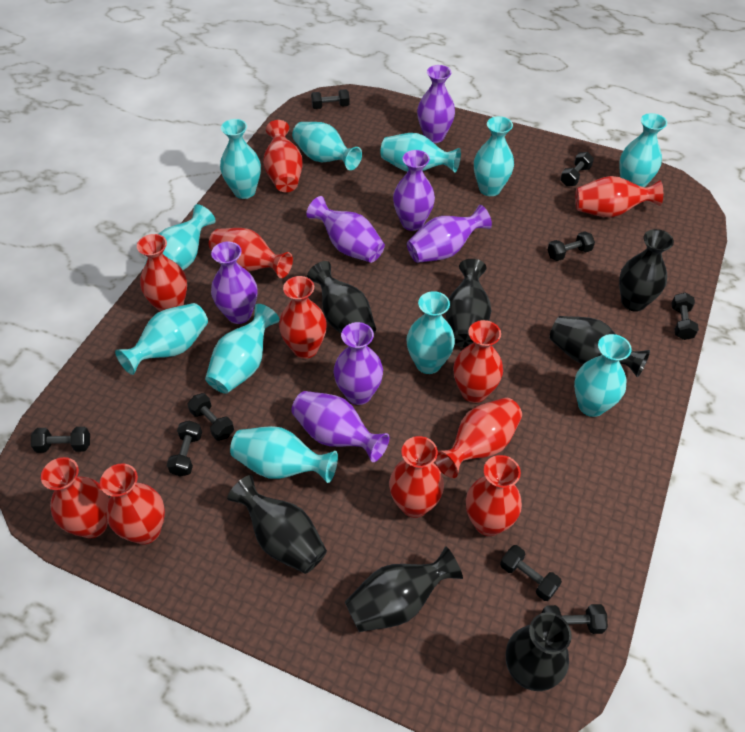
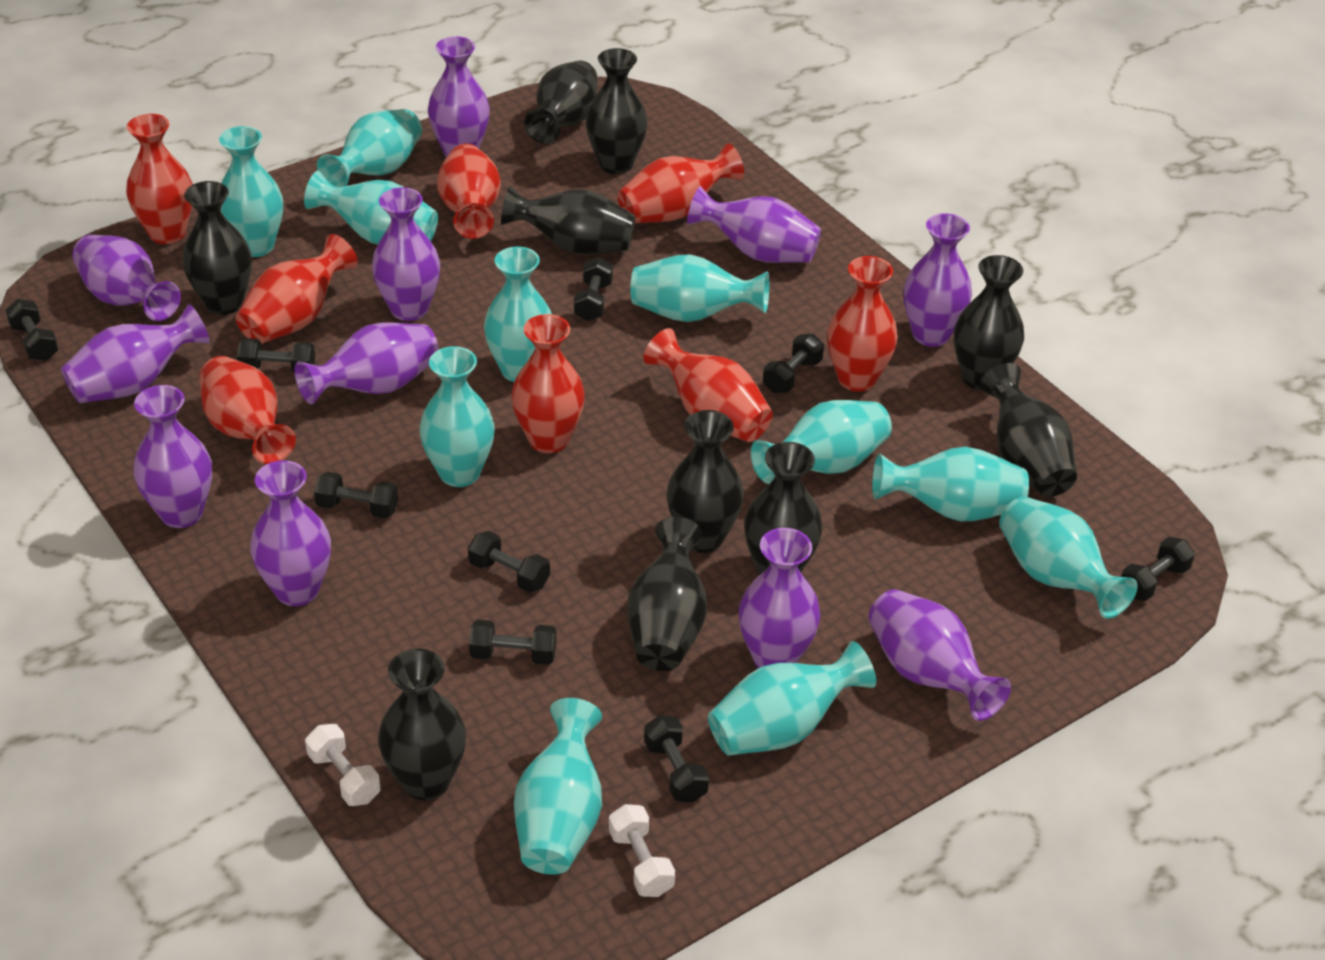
black vase: 7 -> 10
purple vase: 7 -> 11
red vase: 11 -> 8
white dumbbell: 0 -> 2

